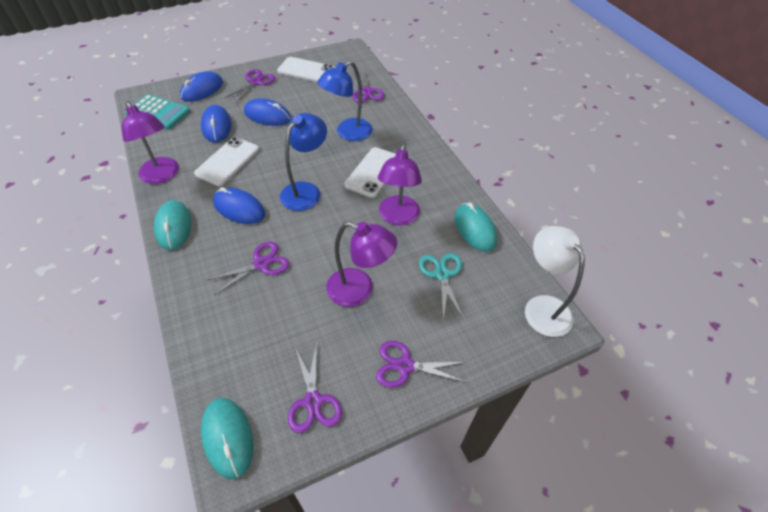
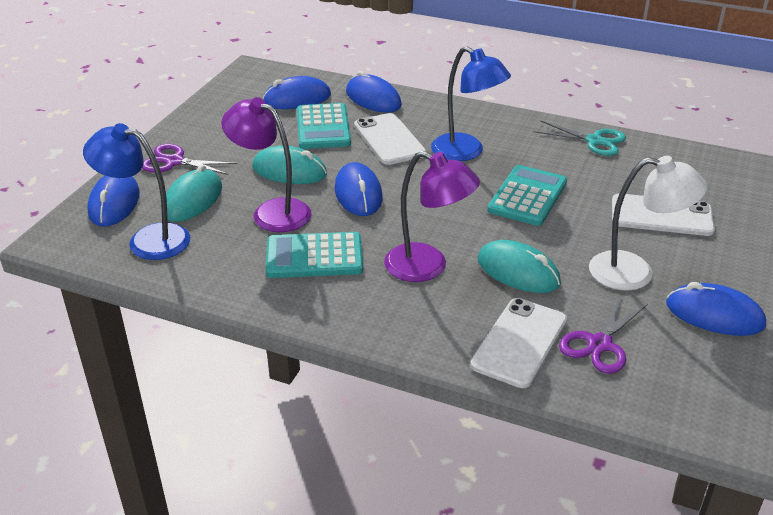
blue mouse: 4 -> 5
purple lamp: 3 -> 2
purple scissors: 5 -> 2
turquoise calculator: 1 -> 3

